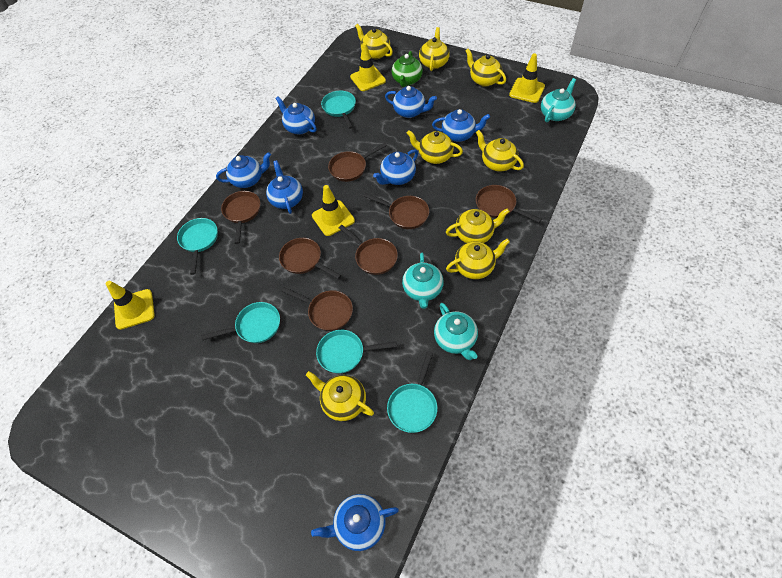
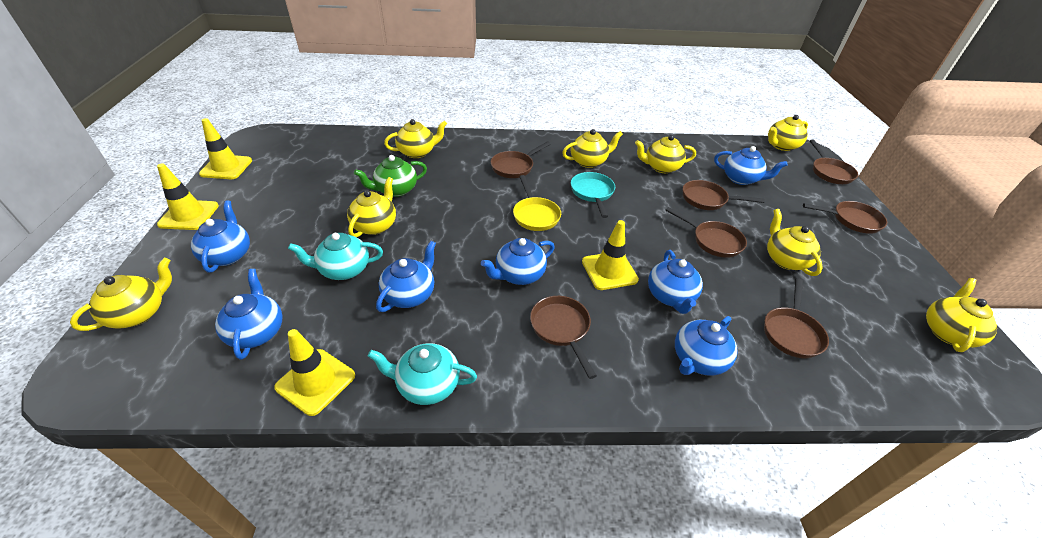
turquoise pan: 5 -> 1
turquoise teapot: 3 -> 2
yellow pan: 0 -> 1

